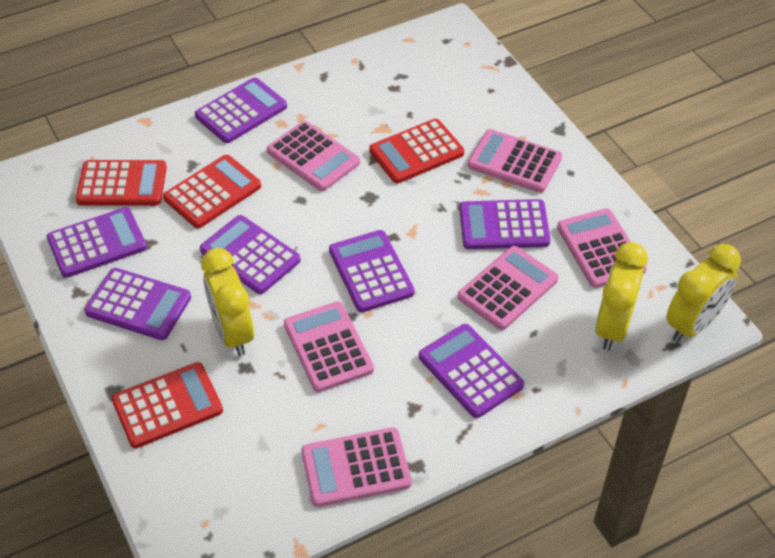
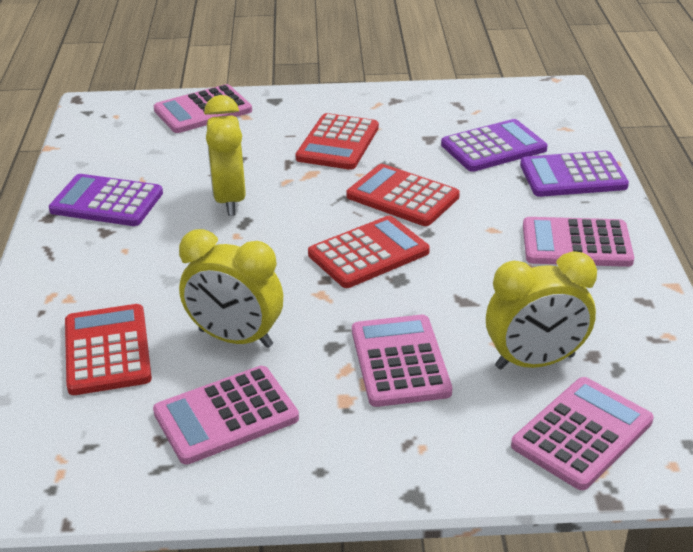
pink calculator: 6 -> 5
purple calculator: 7 -> 3

